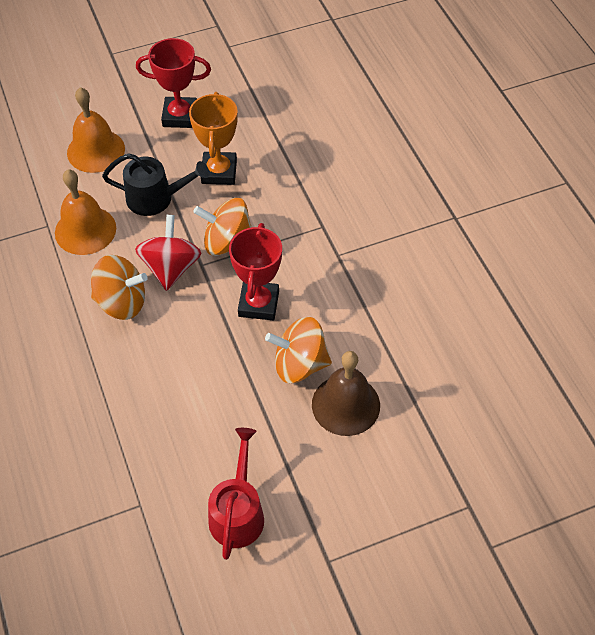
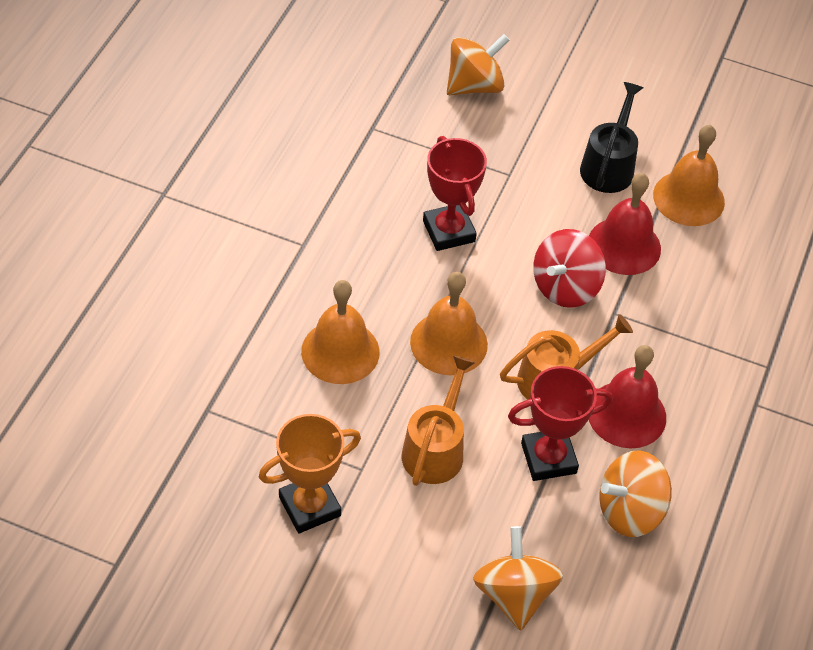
brown bell: 1 -> 0
orange bell: 2 -> 3
orange watering can: 0 -> 2
red bell: 0 -> 2
red watering can: 1 -> 0

